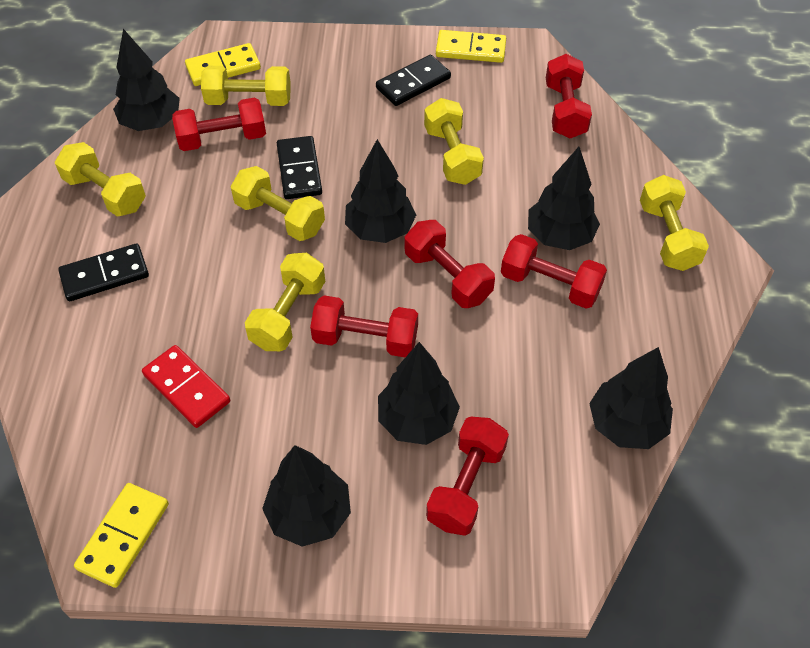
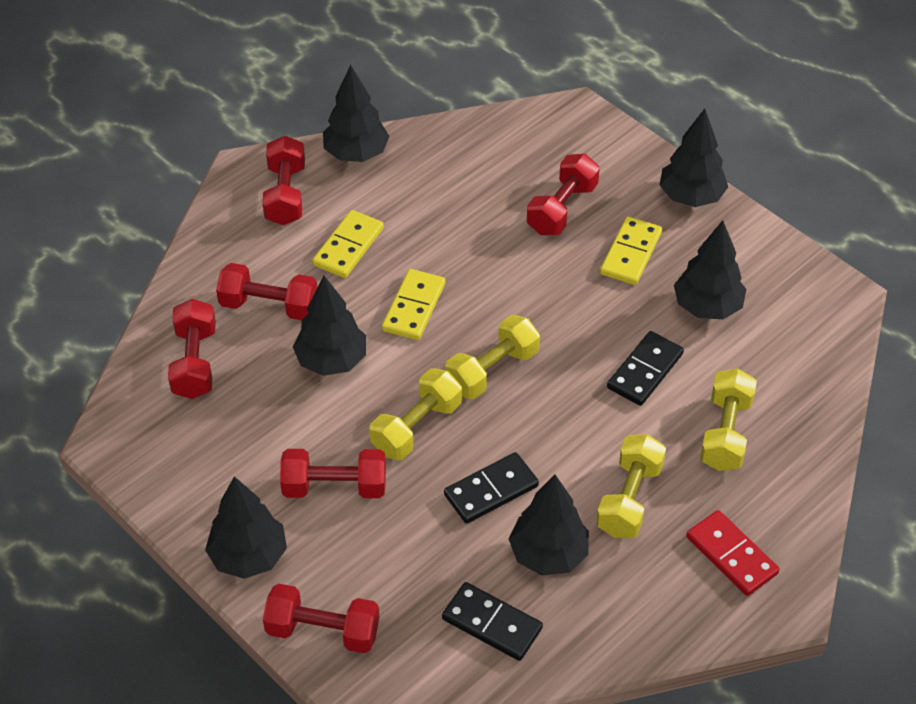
yellow dumbbell: 6 -> 4

